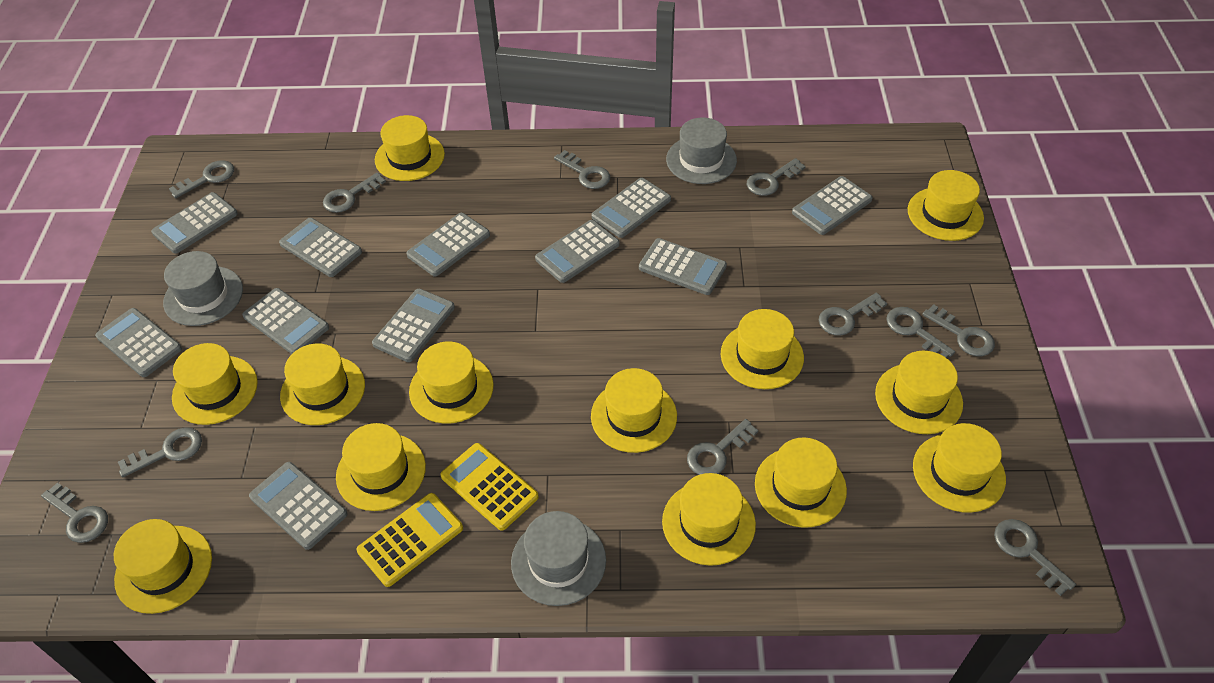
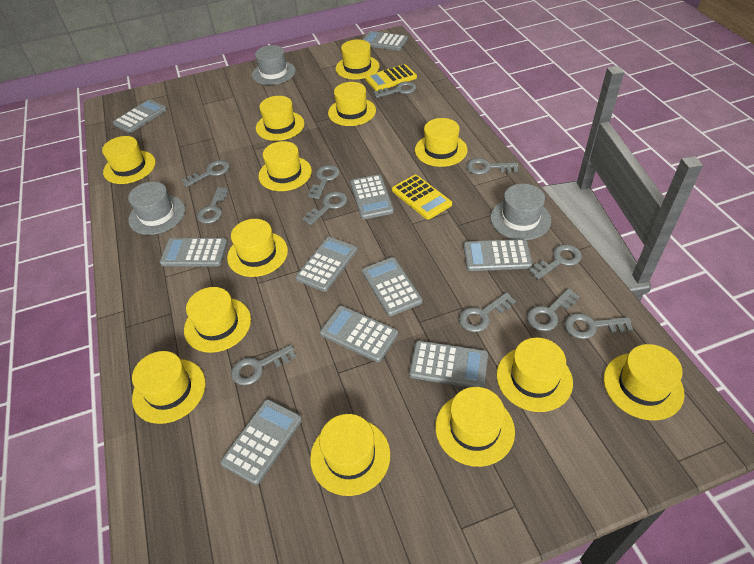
grey calculator: 11 -> 10

